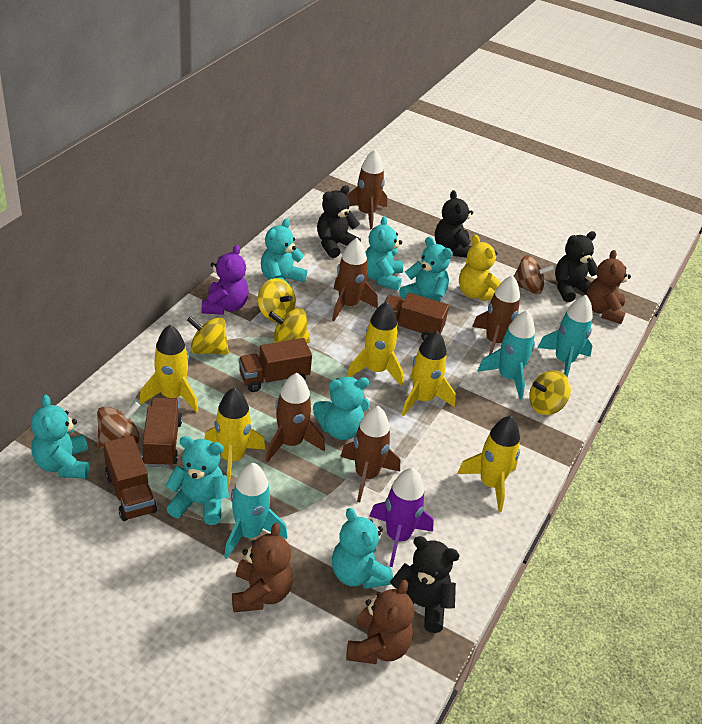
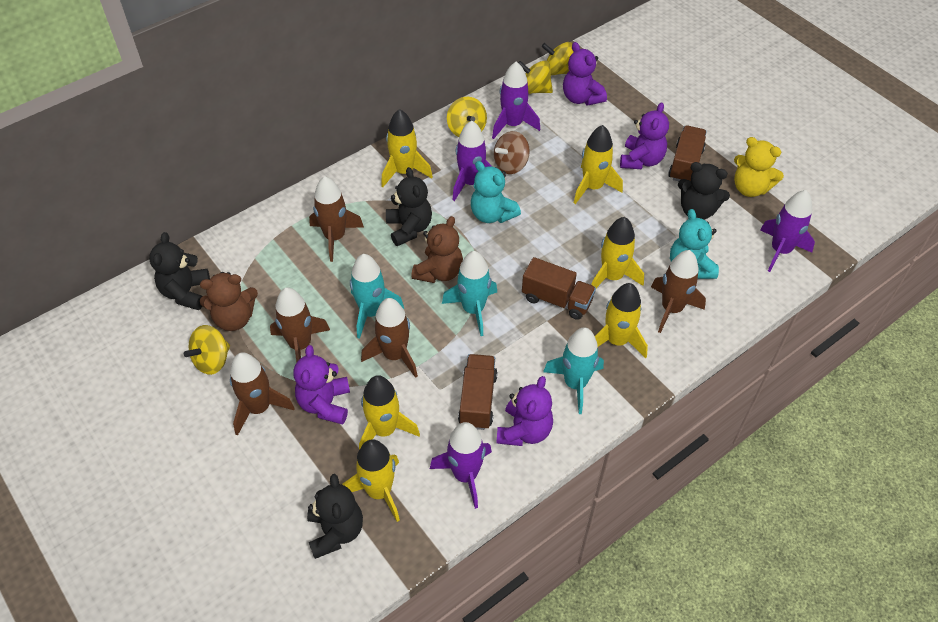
brown spinning top: 2 -> 1
brown teddy bear: 3 -> 2
brown truck: 4 -> 3
purple rocket: 1 -> 4
purple teddy bear: 1 -> 4
turquoise teddy bear: 7 -> 2
yellow rocket: 5 -> 6

